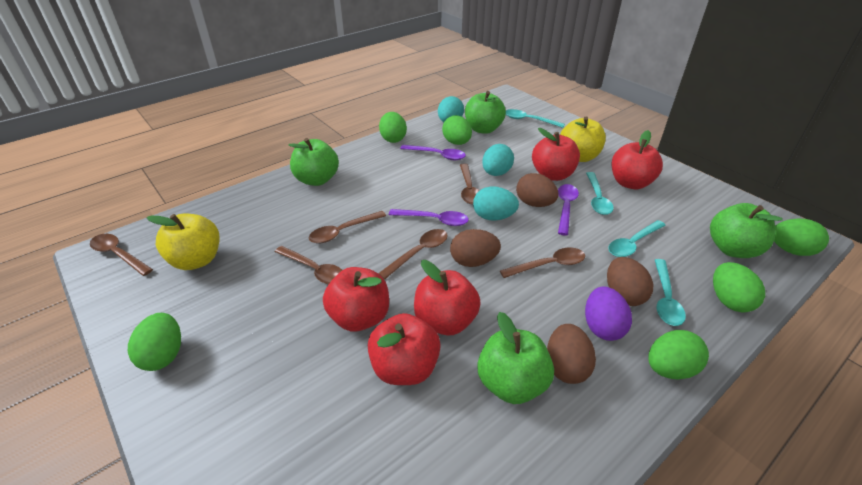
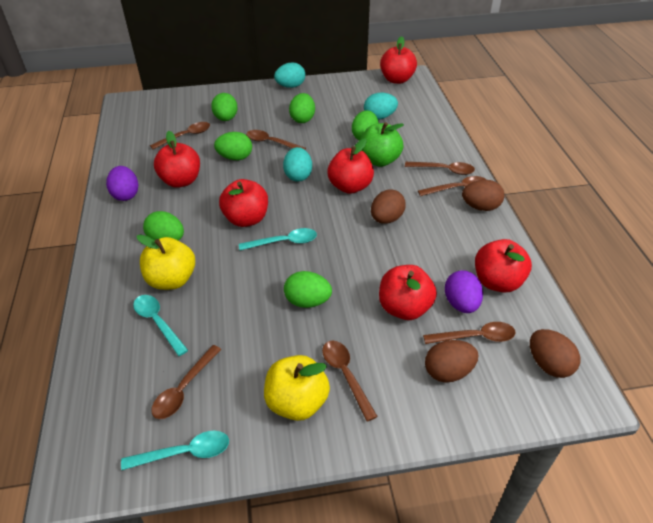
brown spoon: 6 -> 7
green apple: 4 -> 1
purple egg: 1 -> 2
purple spoon: 3 -> 0
red apple: 5 -> 6
turquoise spoon: 4 -> 3

